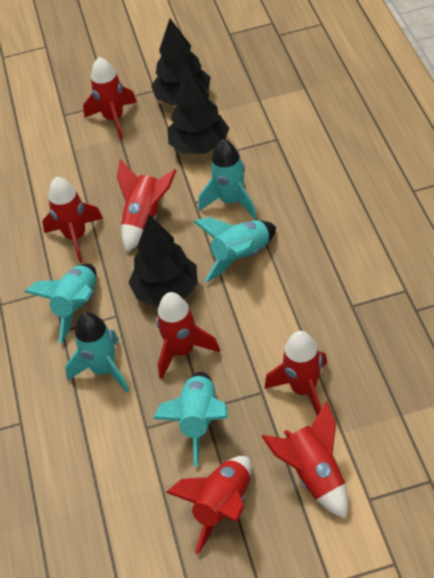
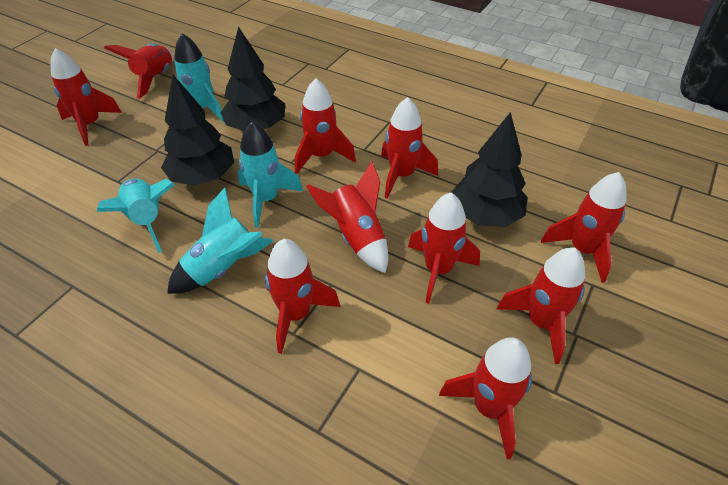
red rocket: 7 -> 10
turquoise rocket: 5 -> 4

